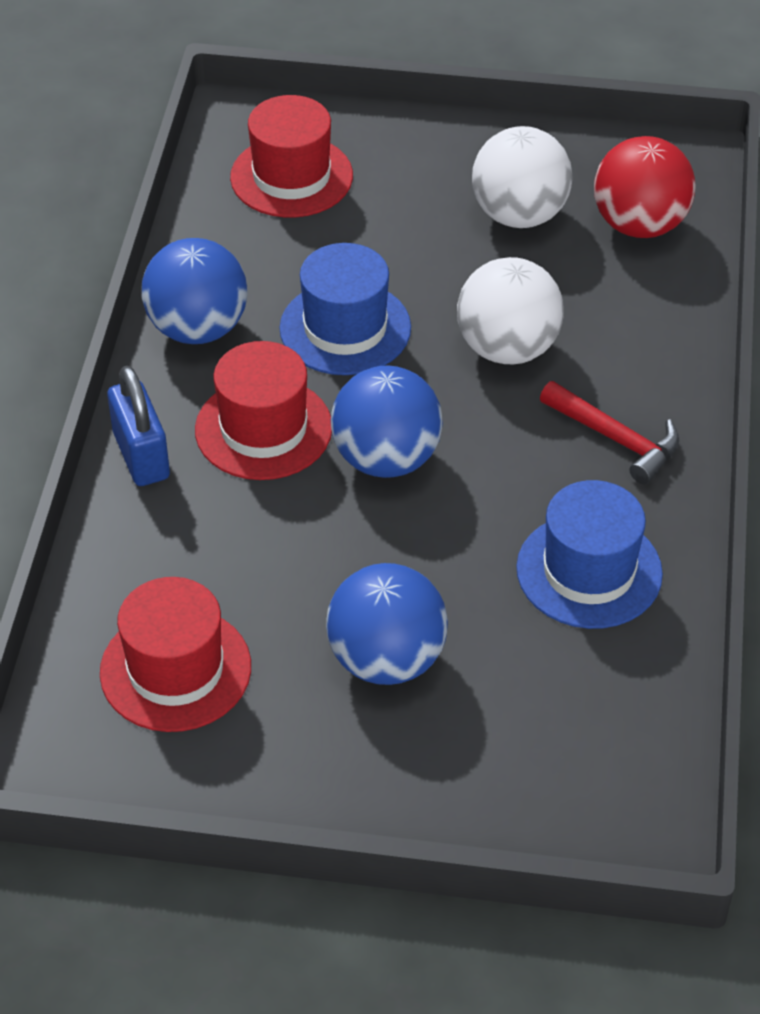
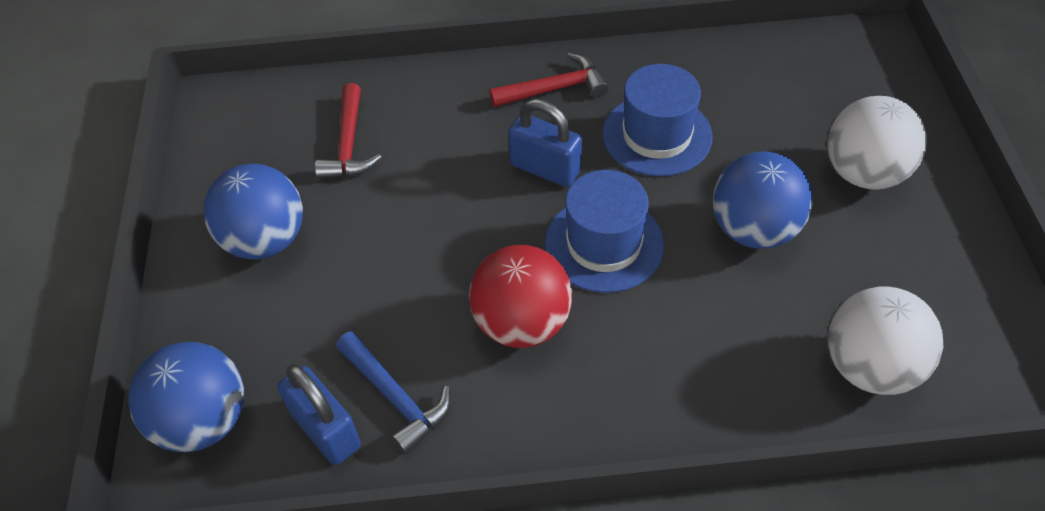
blue hammer: 0 -> 1
blue padlock: 1 -> 2
red hammer: 1 -> 2
red hat: 3 -> 0

